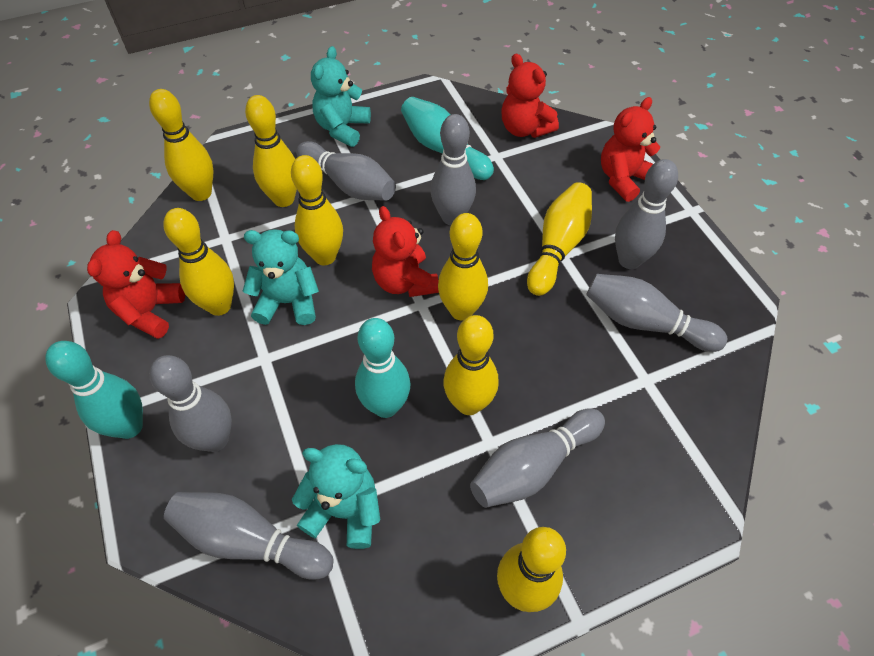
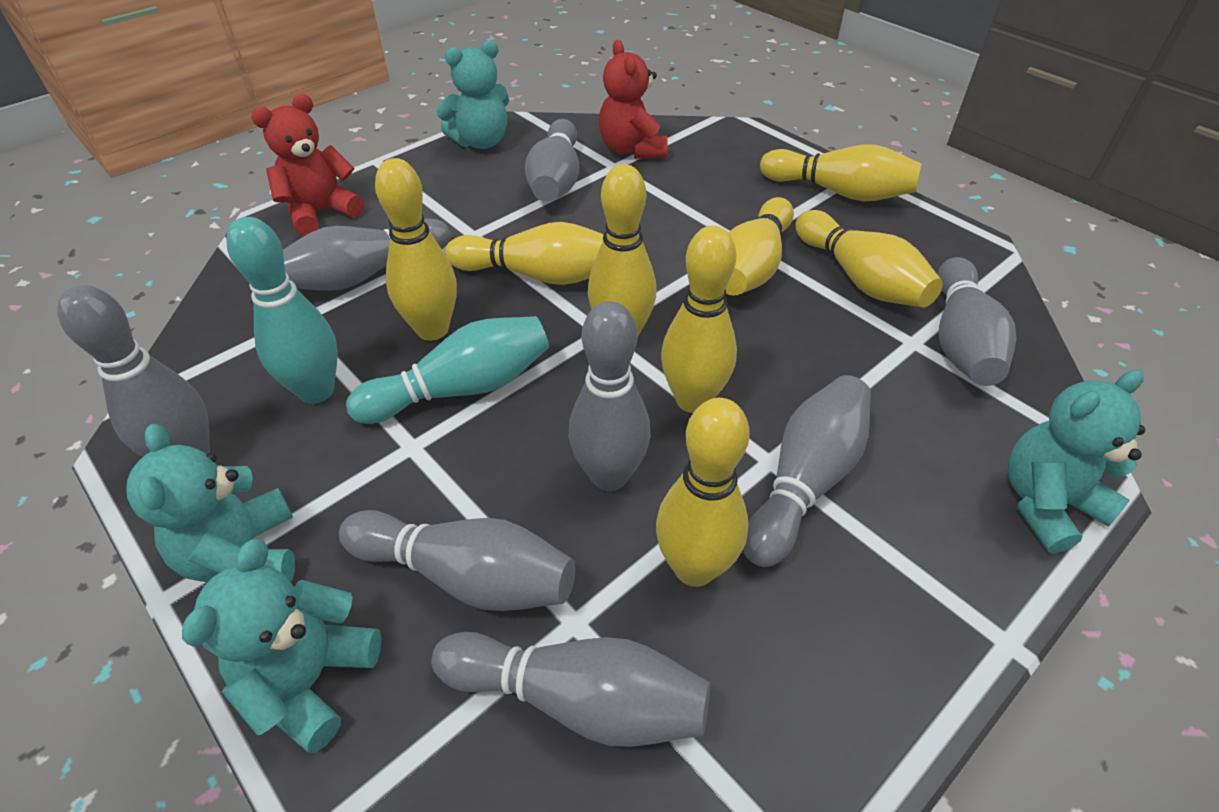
grey bowling pin: 7 -> 8
red teddy bear: 4 -> 2
turquoise bowling pin: 3 -> 2
turquoise teddy bear: 3 -> 4

